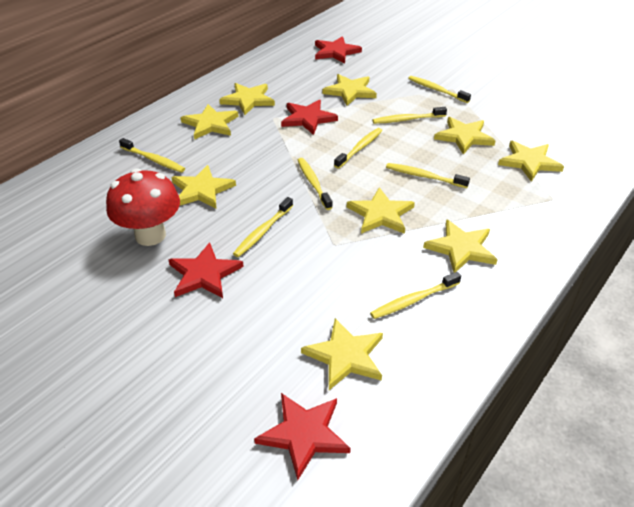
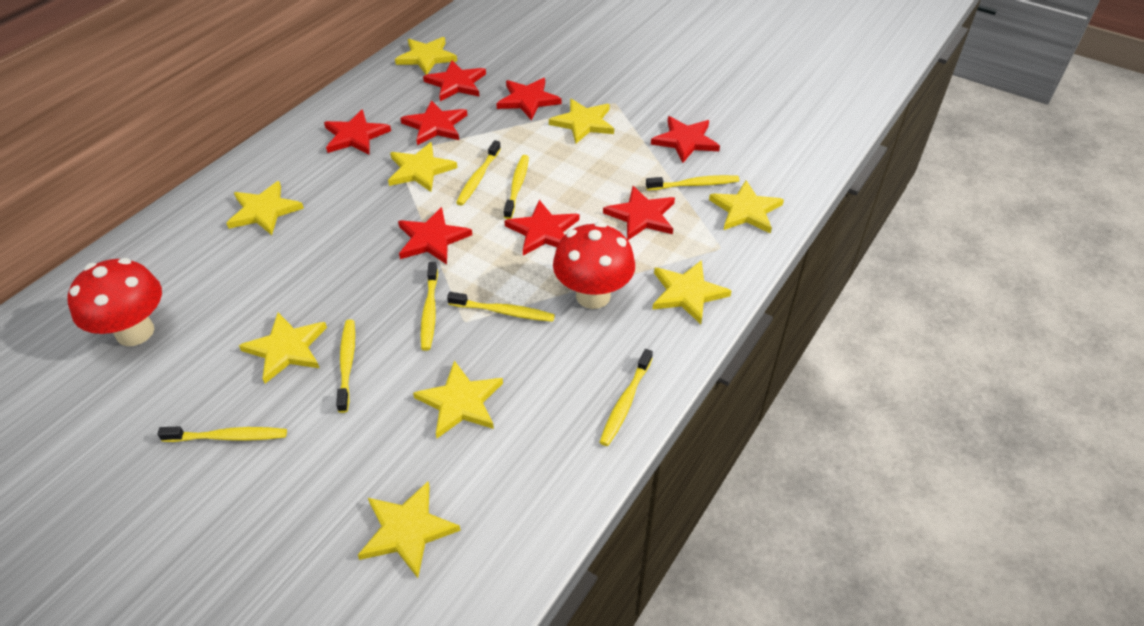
red mushroom: 1 -> 2
red star: 4 -> 8

